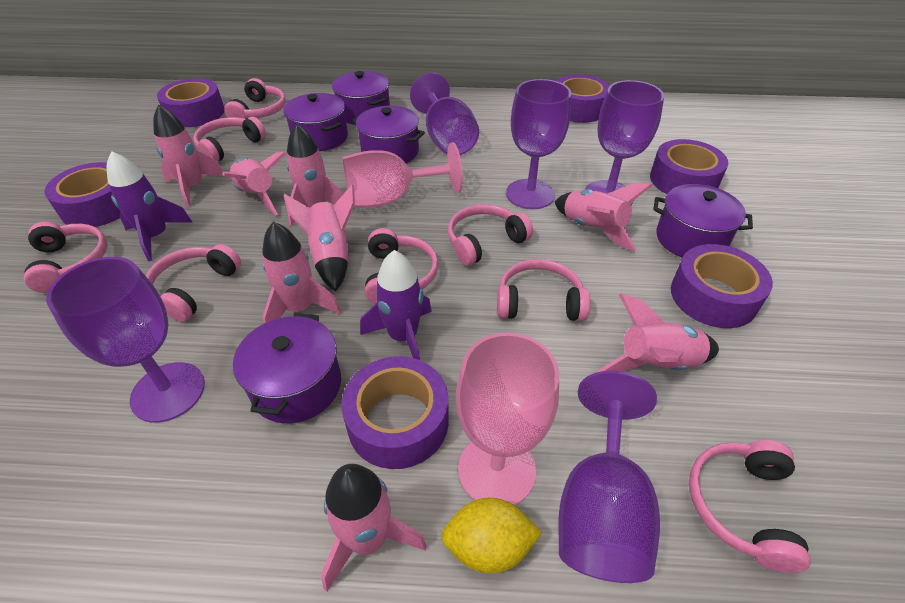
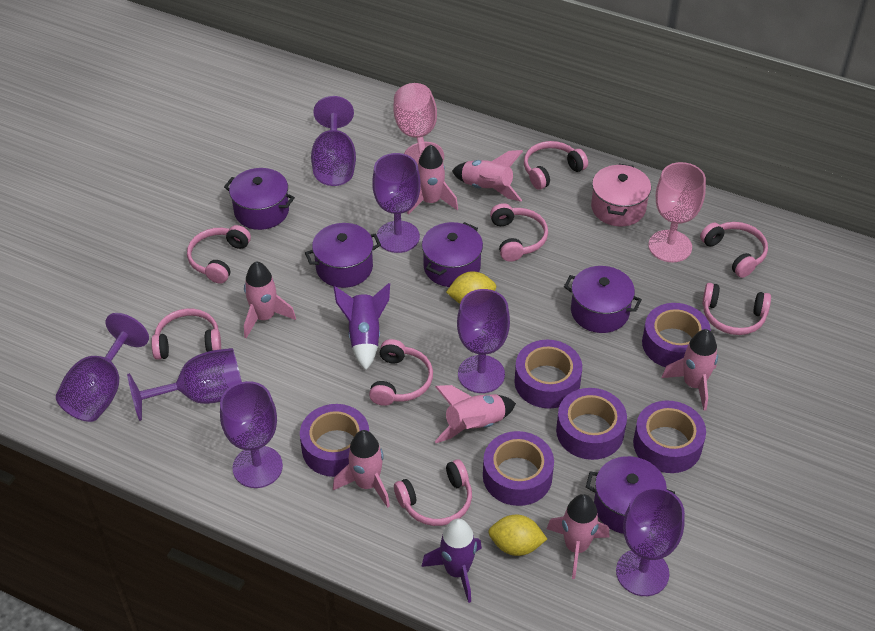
pink pot: 0 -> 1
pink rocket: 8 -> 7
purple goblet: 5 -> 7
yellow lemon: 1 -> 2

